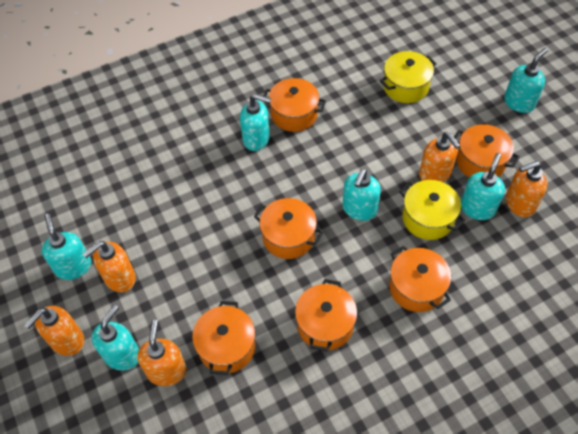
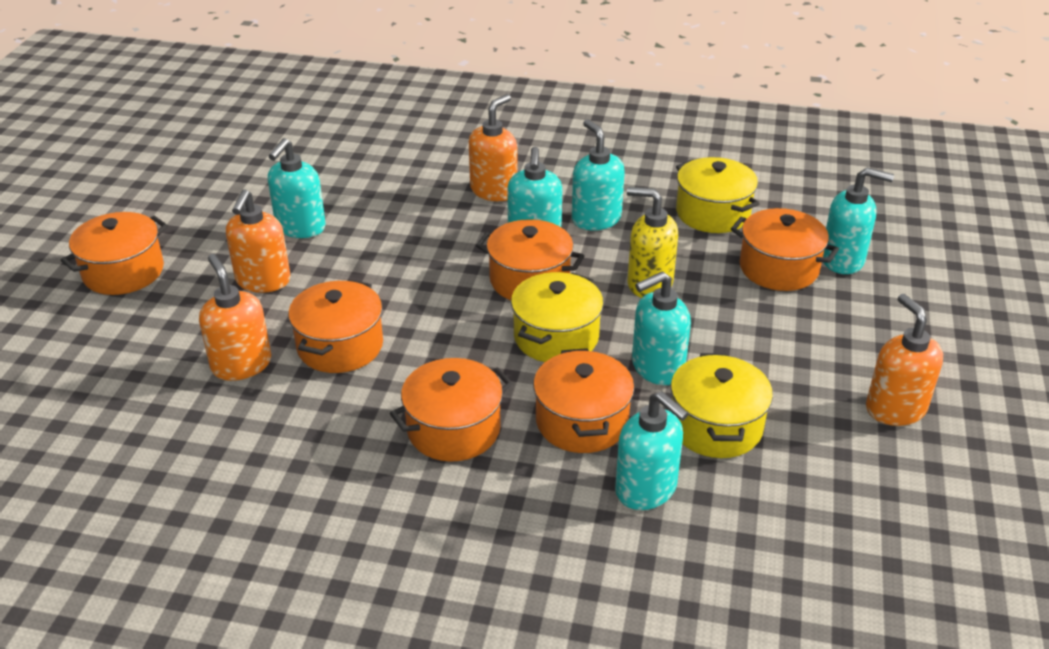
orange soap dispenser: 5 -> 4
yellow pot: 2 -> 3
yellow soap dispenser: 0 -> 1

